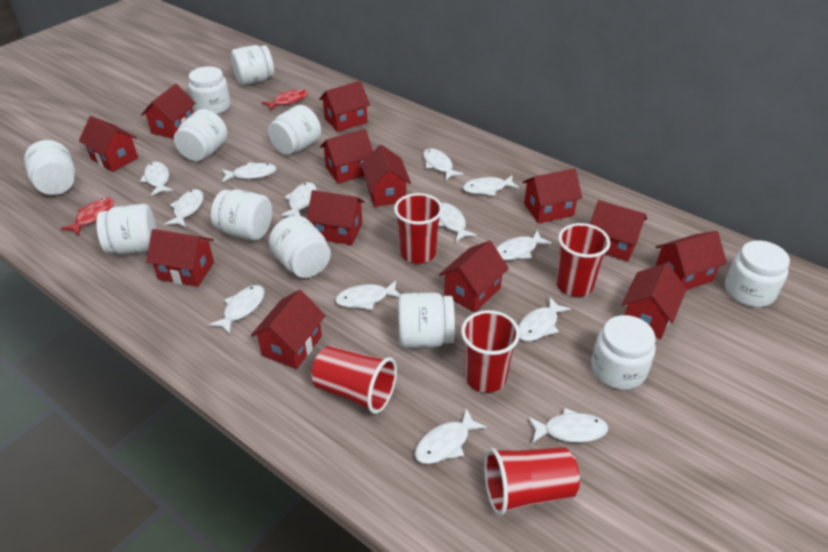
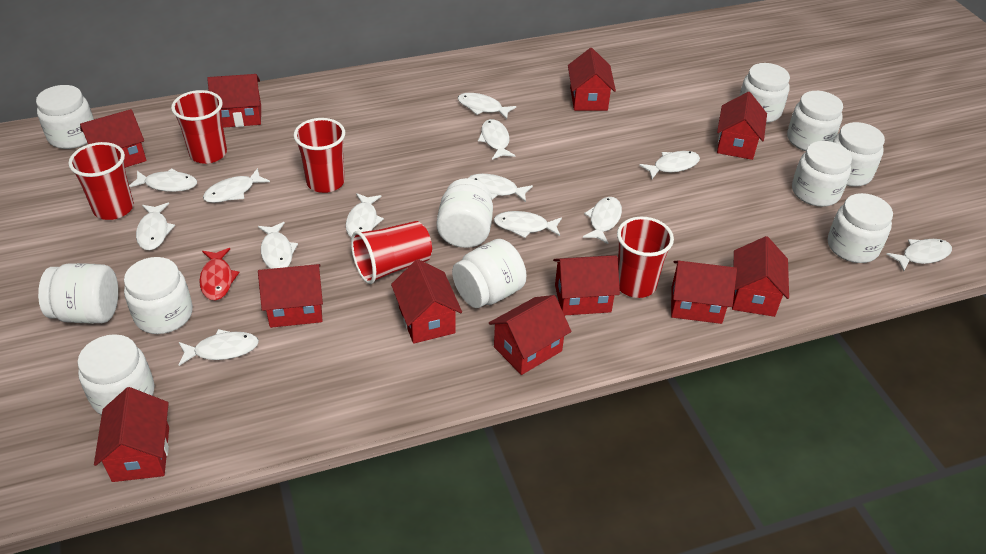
red fish: 2 -> 1
red house: 13 -> 11

